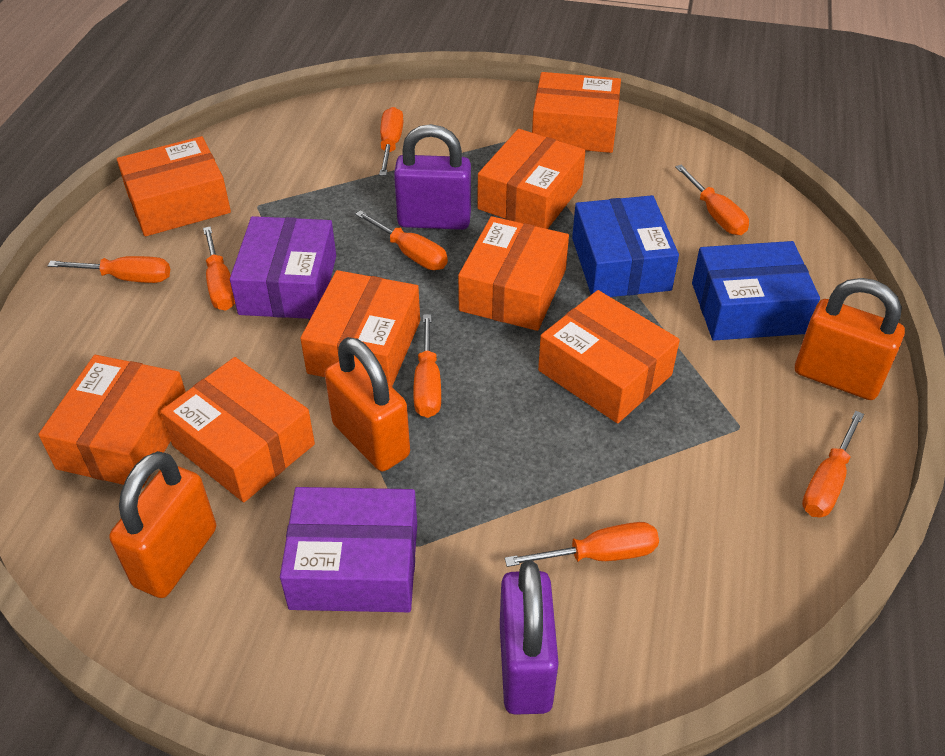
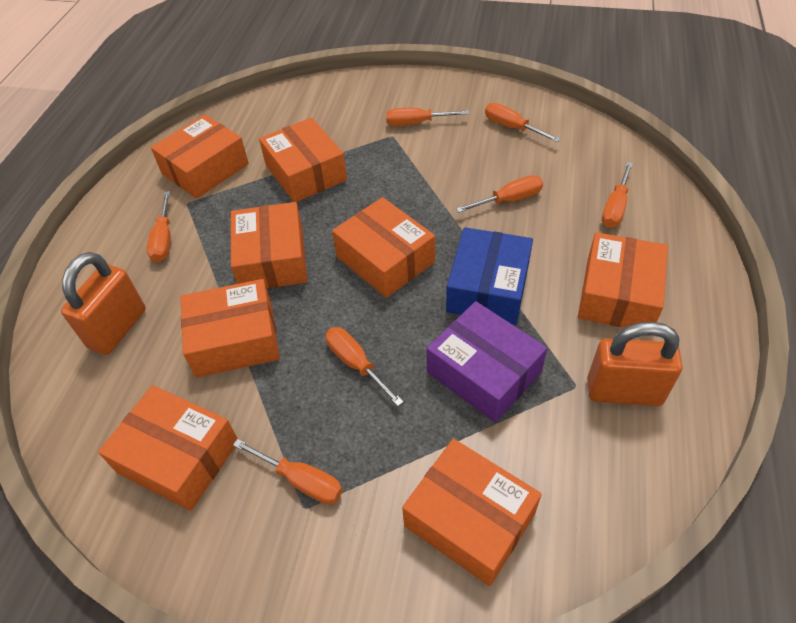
blue box: 2 -> 1
orange padlock: 3 -> 2
orange screwdriver: 8 -> 7
purple box: 2 -> 1
purple padlock: 2 -> 0

